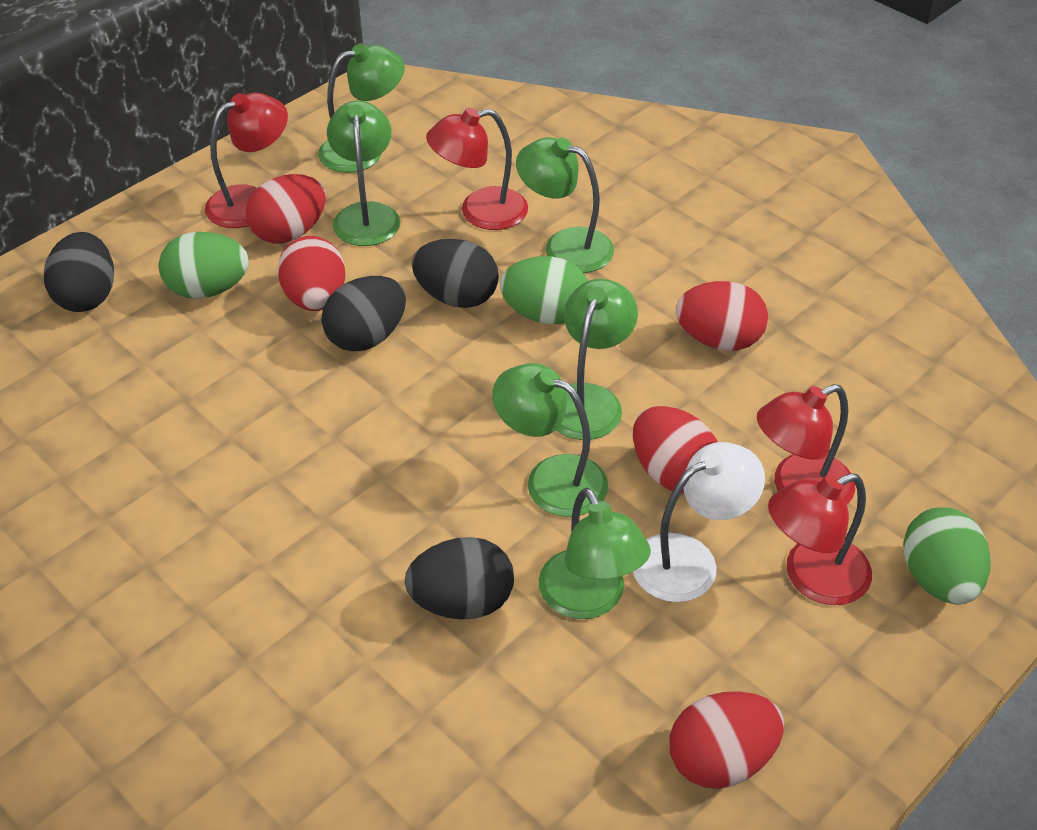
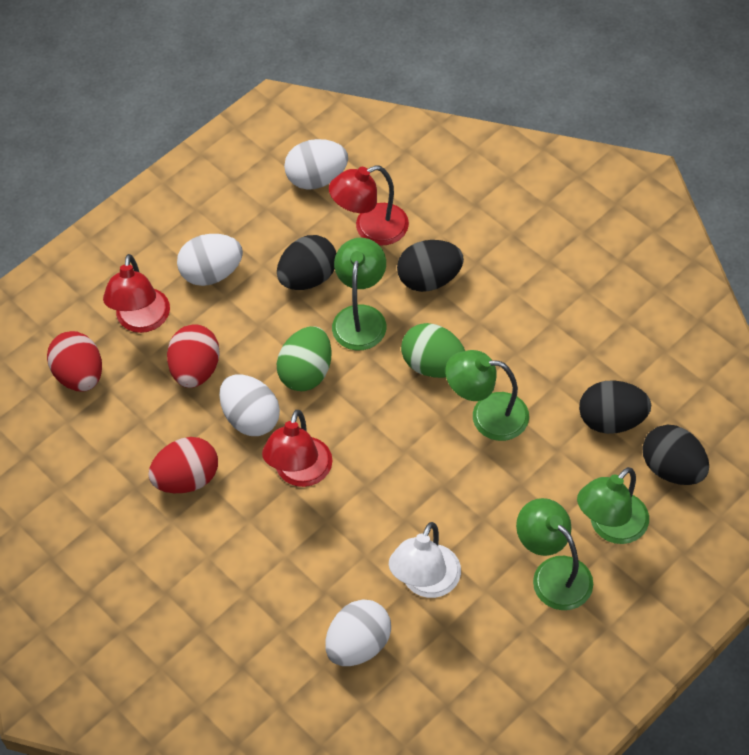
green egg: 3 -> 2
green lamp: 6 -> 4
red egg: 5 -> 3
red lamp: 4 -> 3
white egg: 0 -> 4

